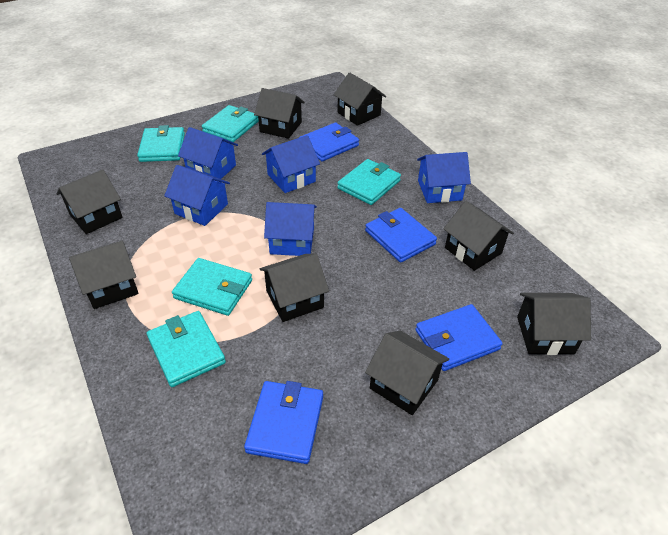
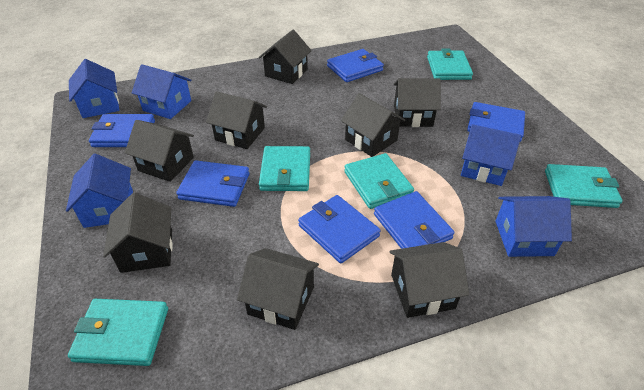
blue wallet: 4 -> 6

